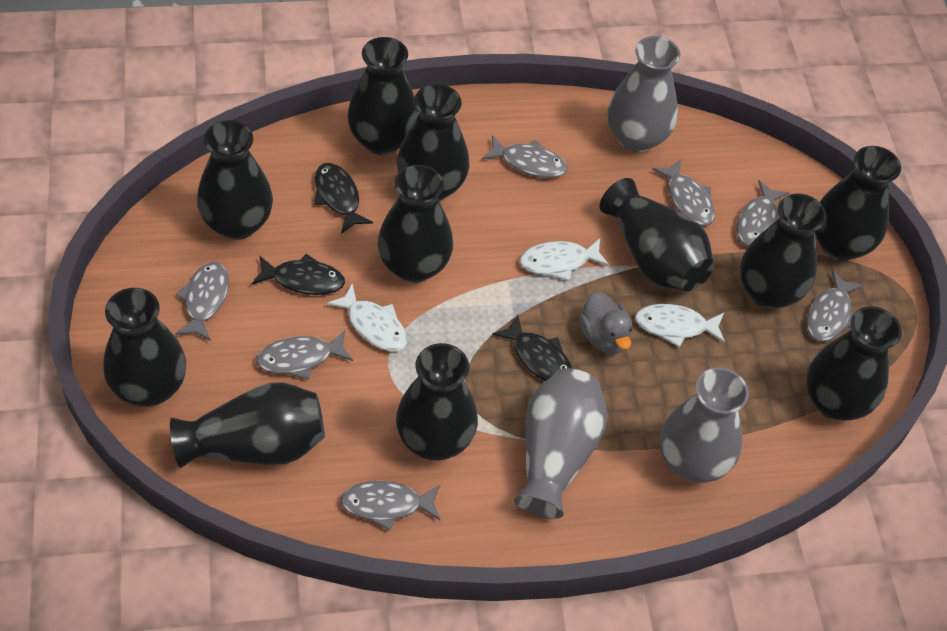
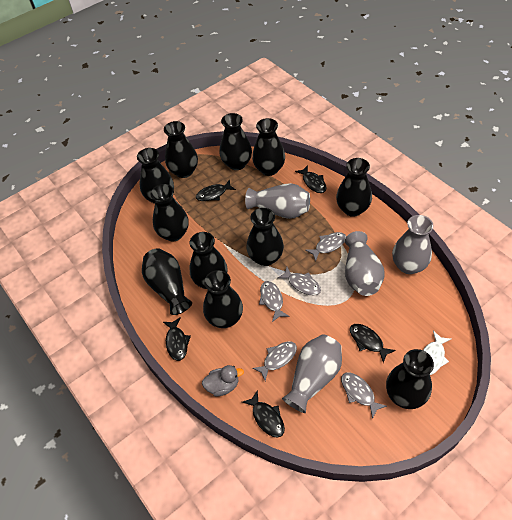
black fish: 3 -> 5
grey fish: 7 -> 5
grey vase: 3 -> 4
white fish: 3 -> 1

